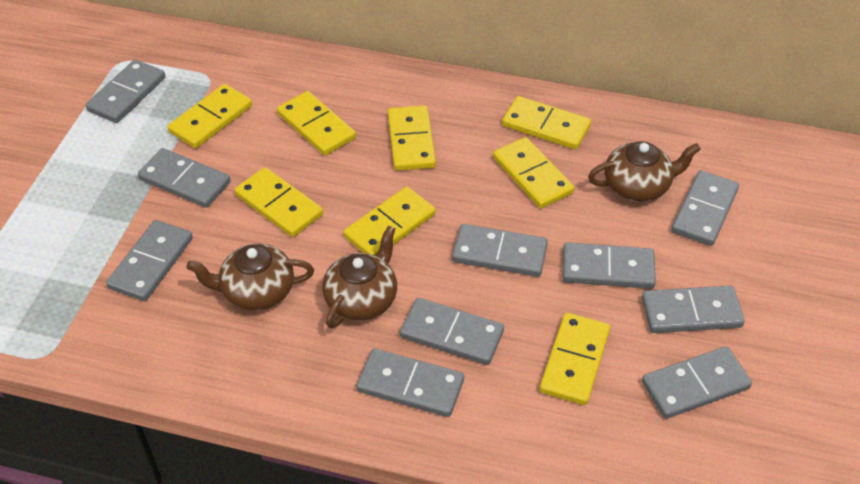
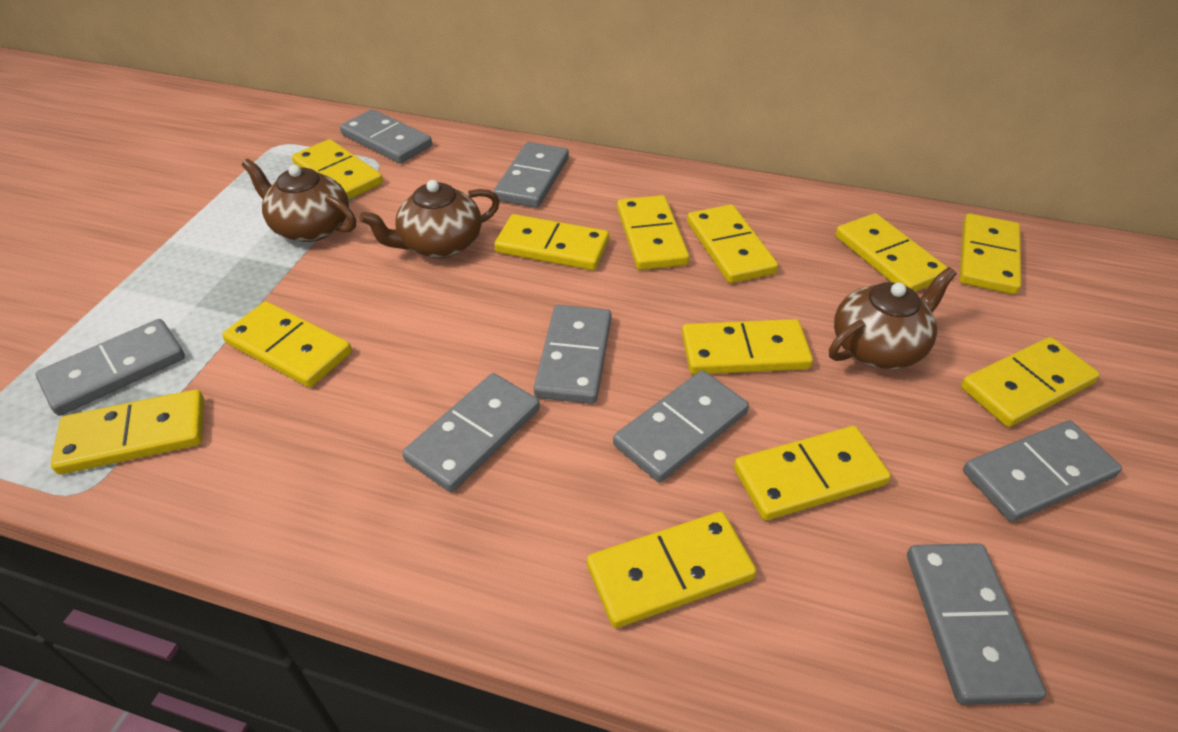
grey domino: 10 -> 8
yellow domino: 8 -> 12

